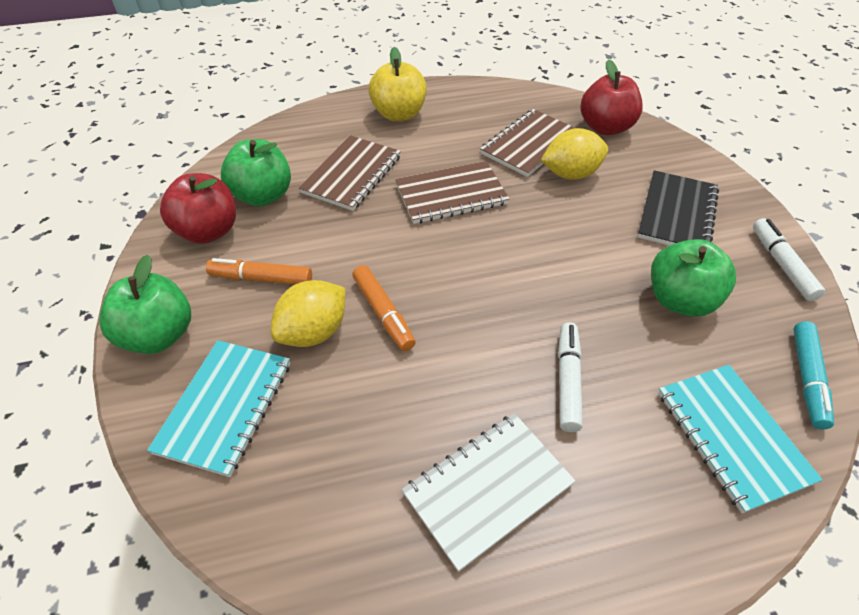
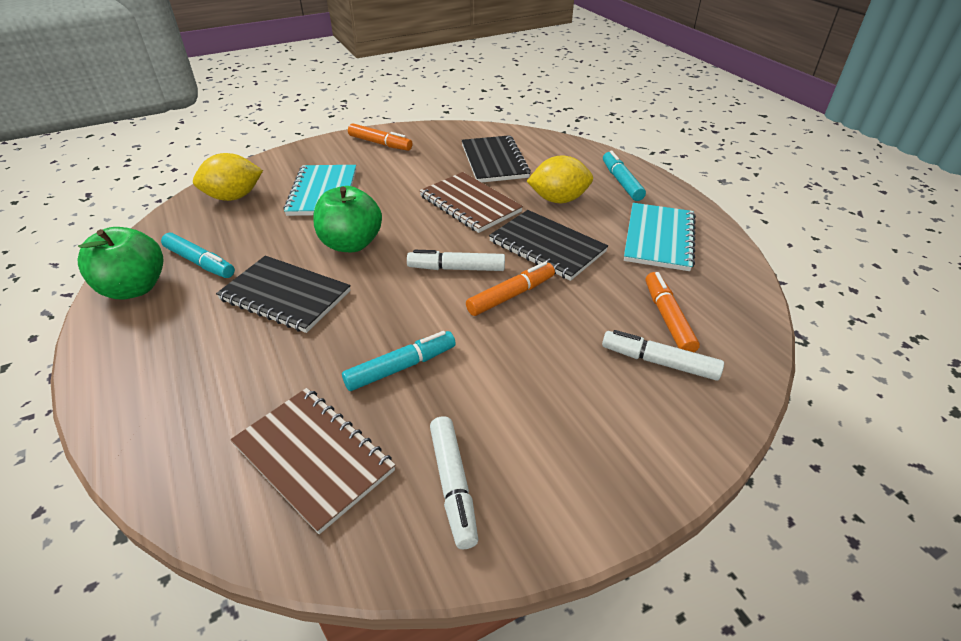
black notebook: 1 -> 3
brown notebook: 3 -> 2
green apple: 3 -> 2
orange marker: 2 -> 3
red apple: 2 -> 0
turquoise marker: 1 -> 3
white marker: 2 -> 3
white notebook: 1 -> 0
yellow apple: 1 -> 0

